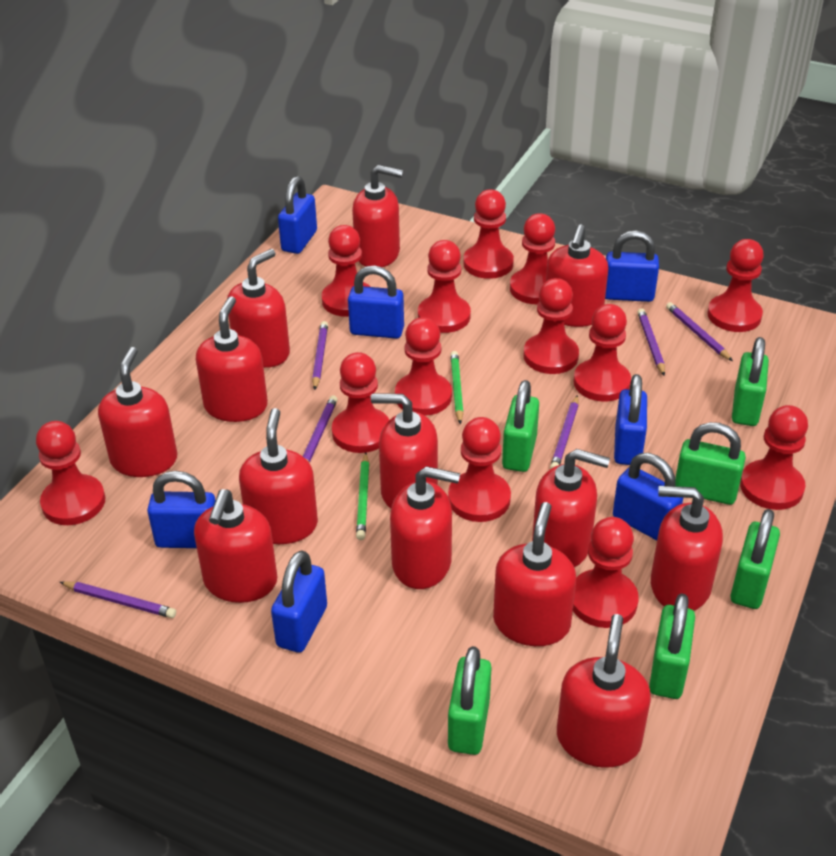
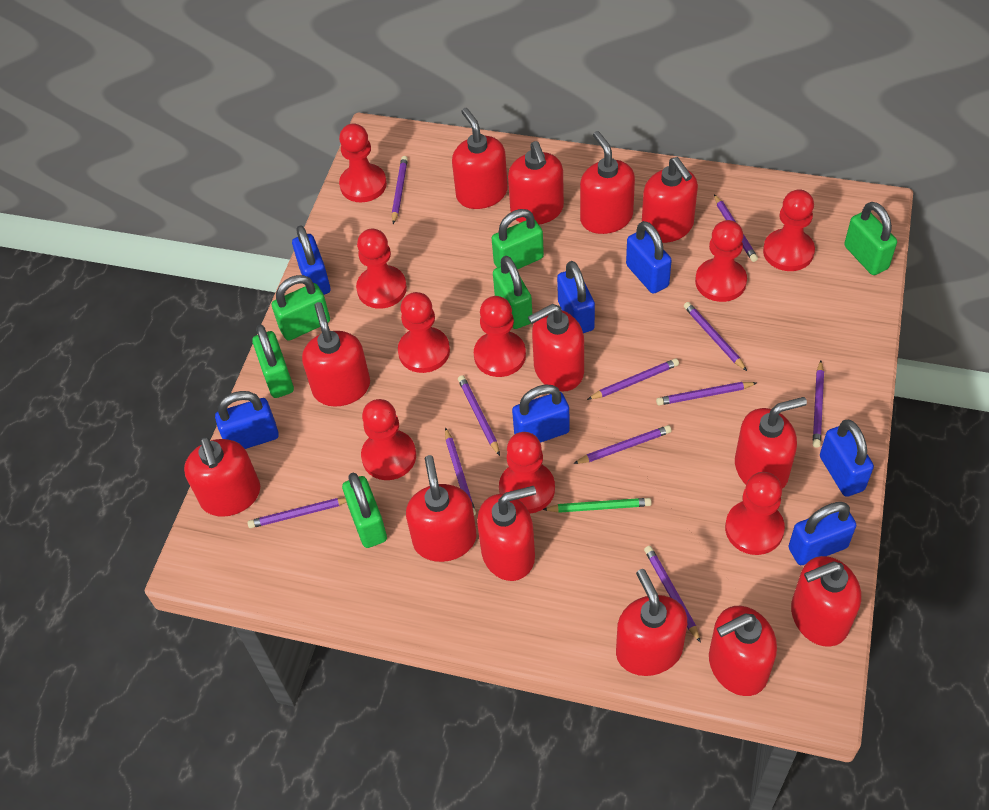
green pencil: 2 -> 1
purple pencil: 6 -> 11
red pawn: 13 -> 9

